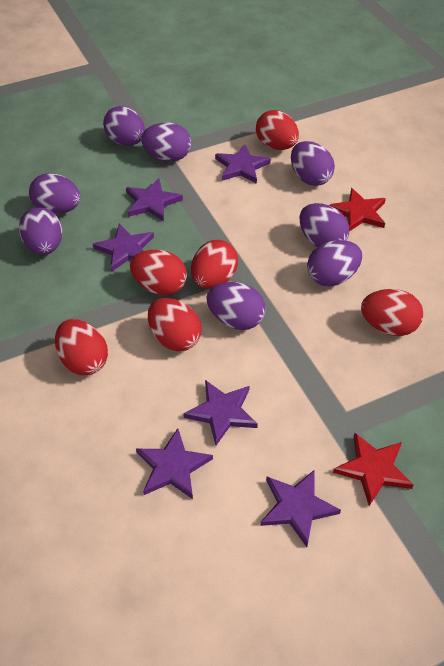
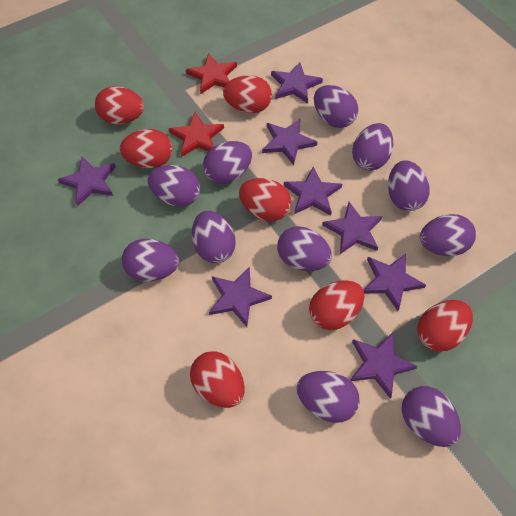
purple egg: 8 -> 11
purple star: 6 -> 8
red egg: 6 -> 7

